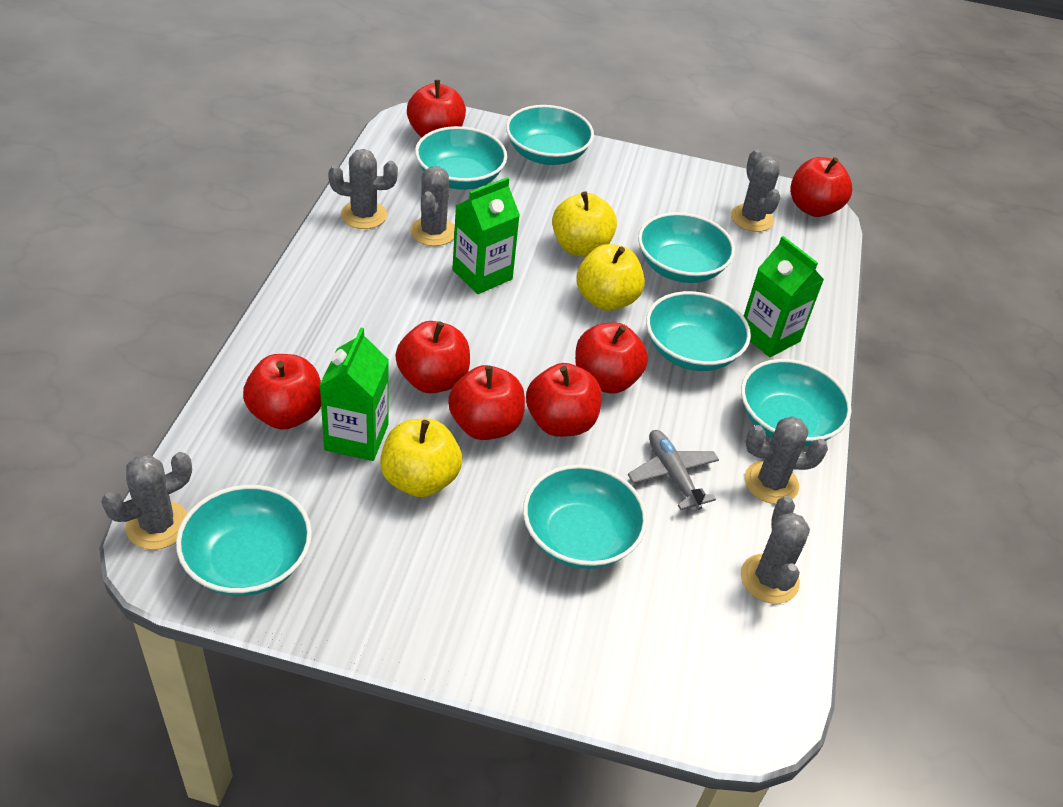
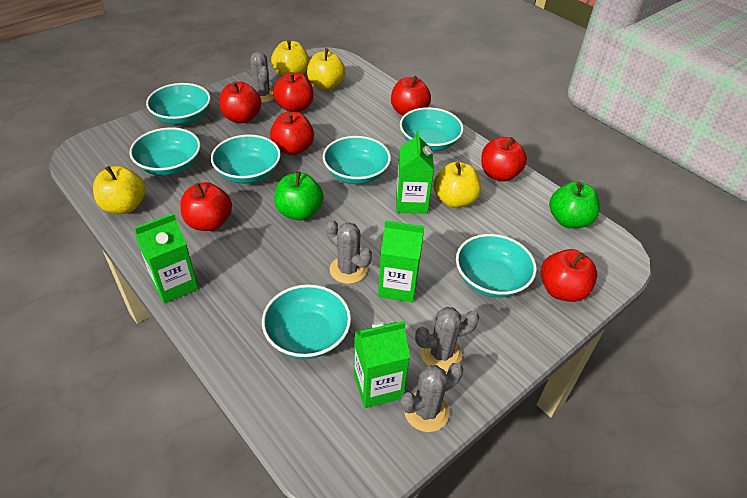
green apple: 0 -> 2
green carton: 3 -> 4
grey cactus: 6 -> 4
grey plane: 1 -> 0
yellow apple: 3 -> 4

